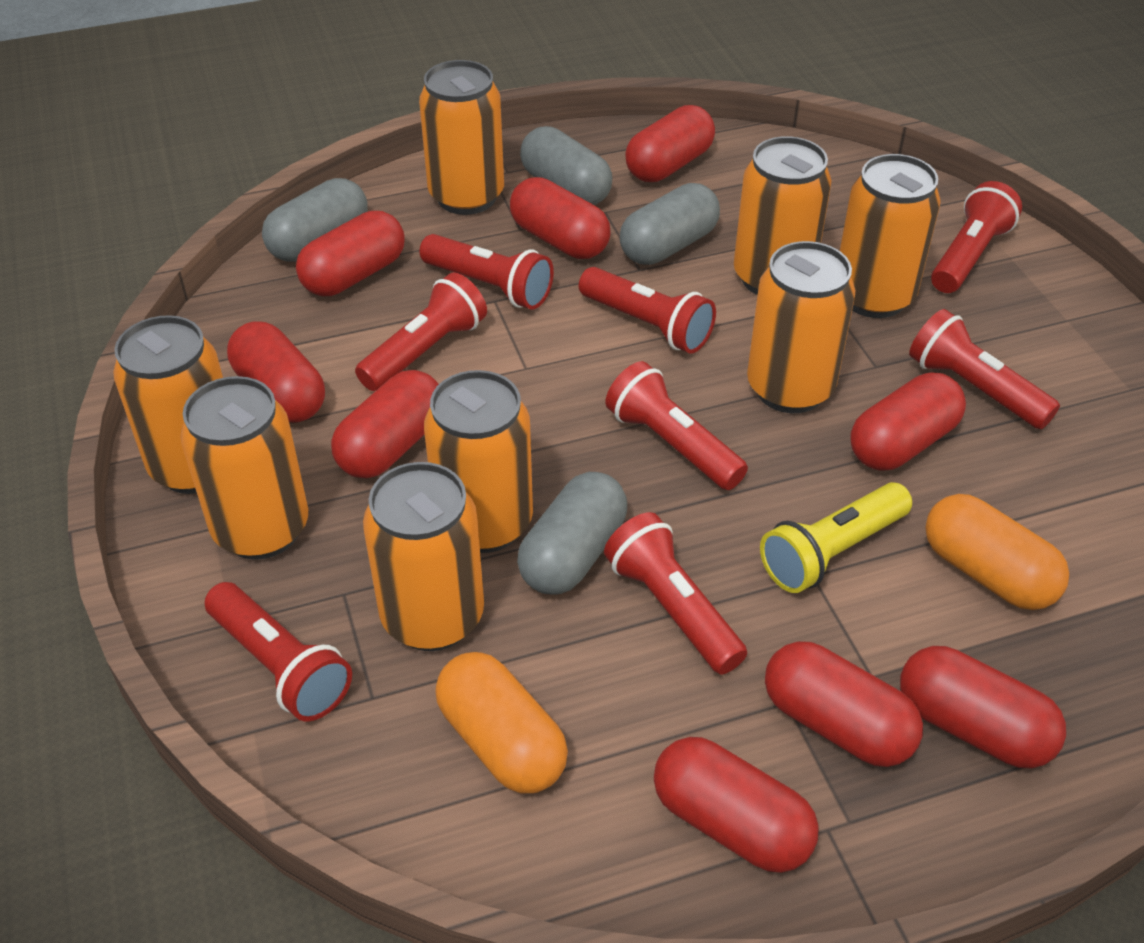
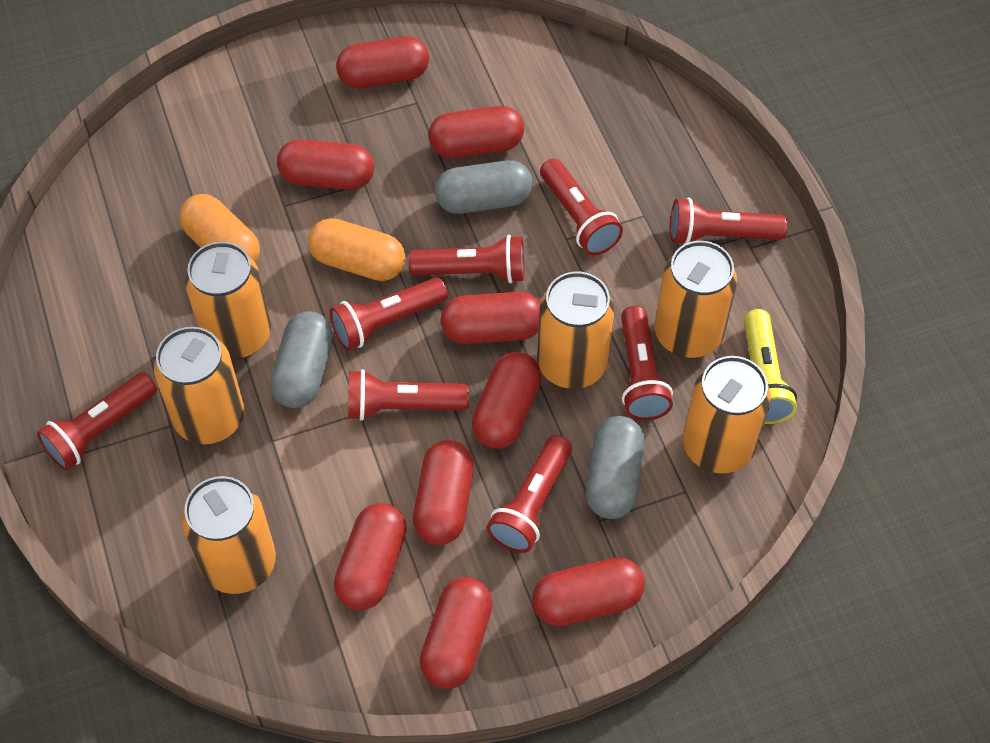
grey capsule: 4 -> 3
orange can: 8 -> 6

